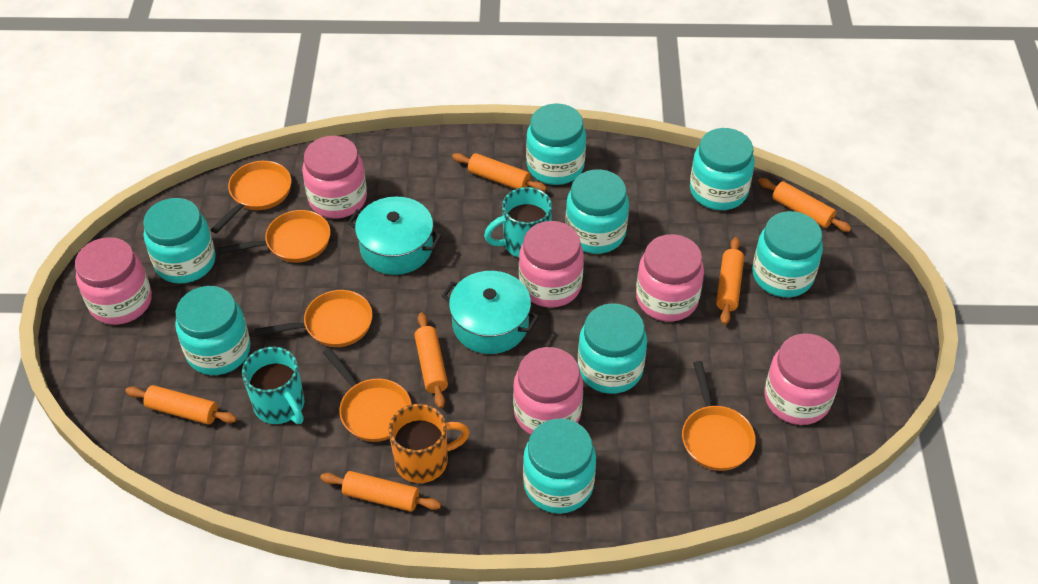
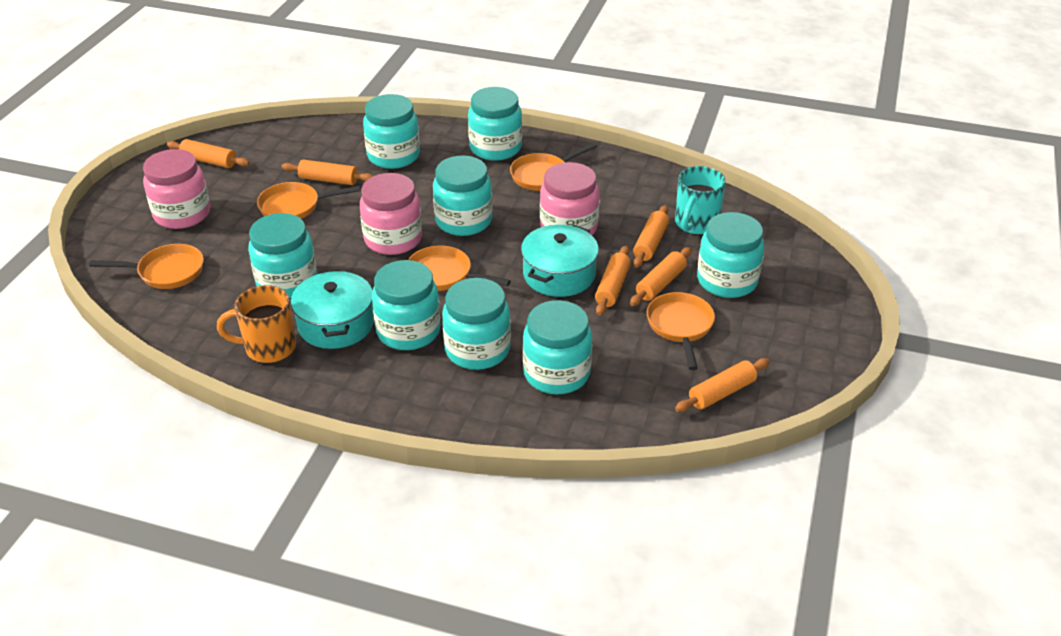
pink jar: 6 -> 3
turquoise mug: 2 -> 1

